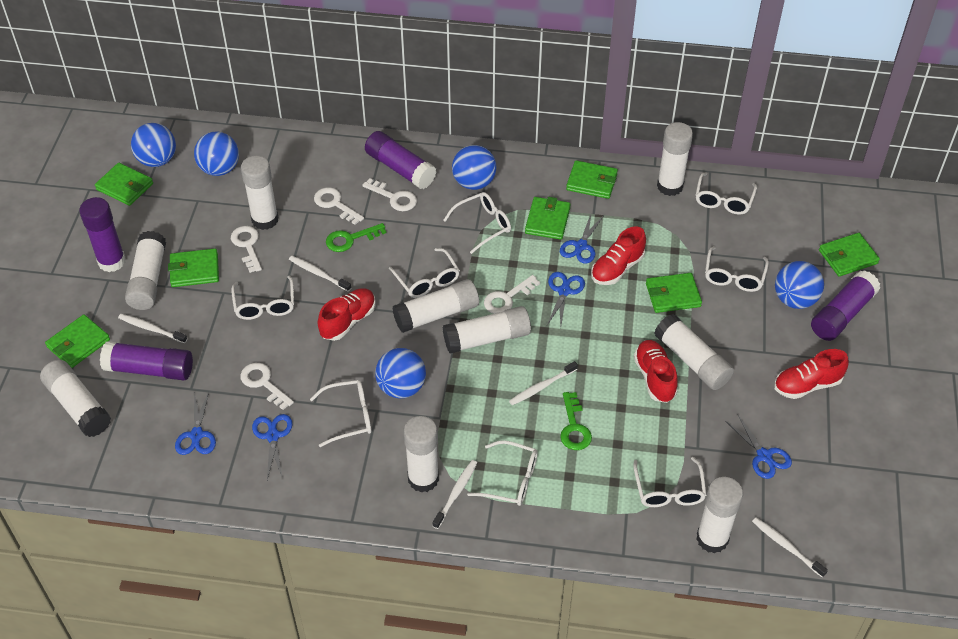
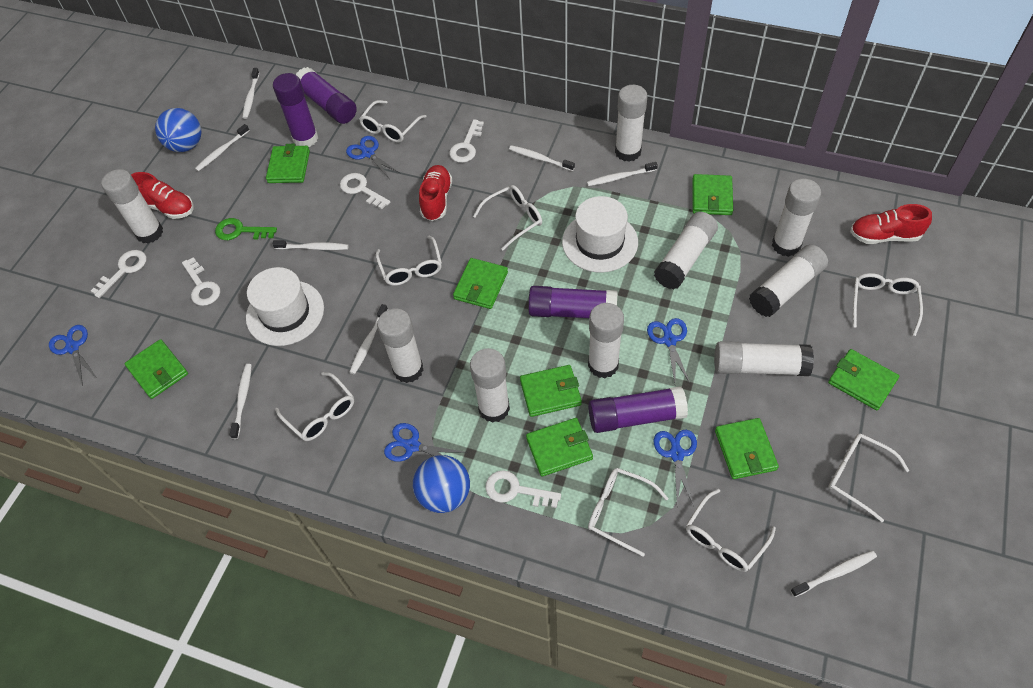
blue ball: 5 -> 2
green key: 2 -> 1
green wallet: 7 -> 8
red shoe: 4 -> 3
white hat: 0 -> 2
white toothbrush: 5 -> 8

